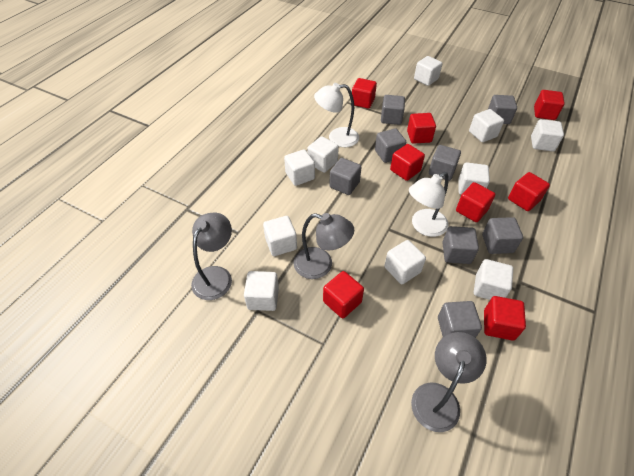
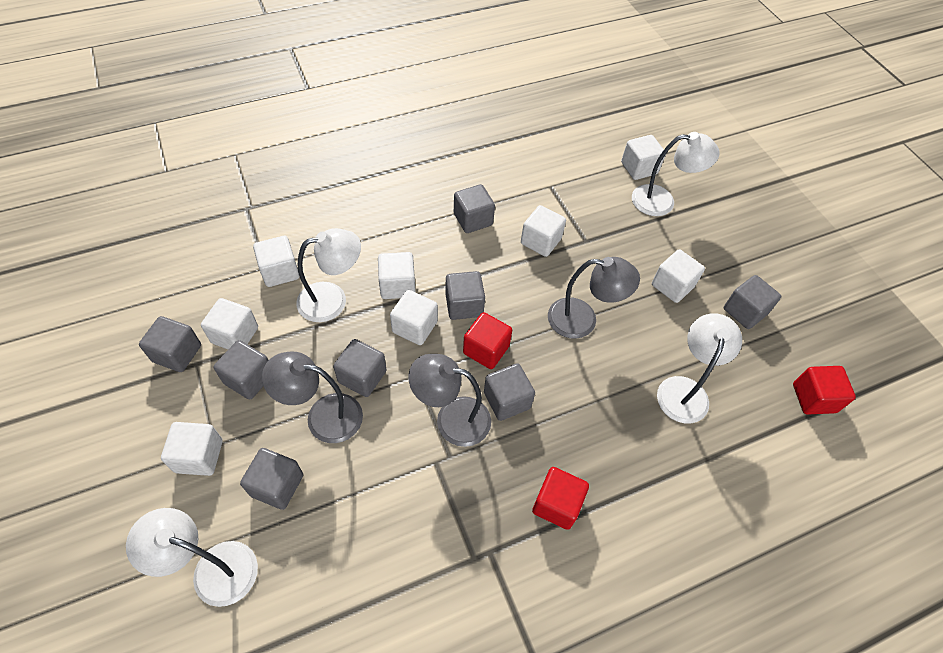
red cube: 8 -> 3
white cube: 10 -> 8
white lamp: 2 -> 4

